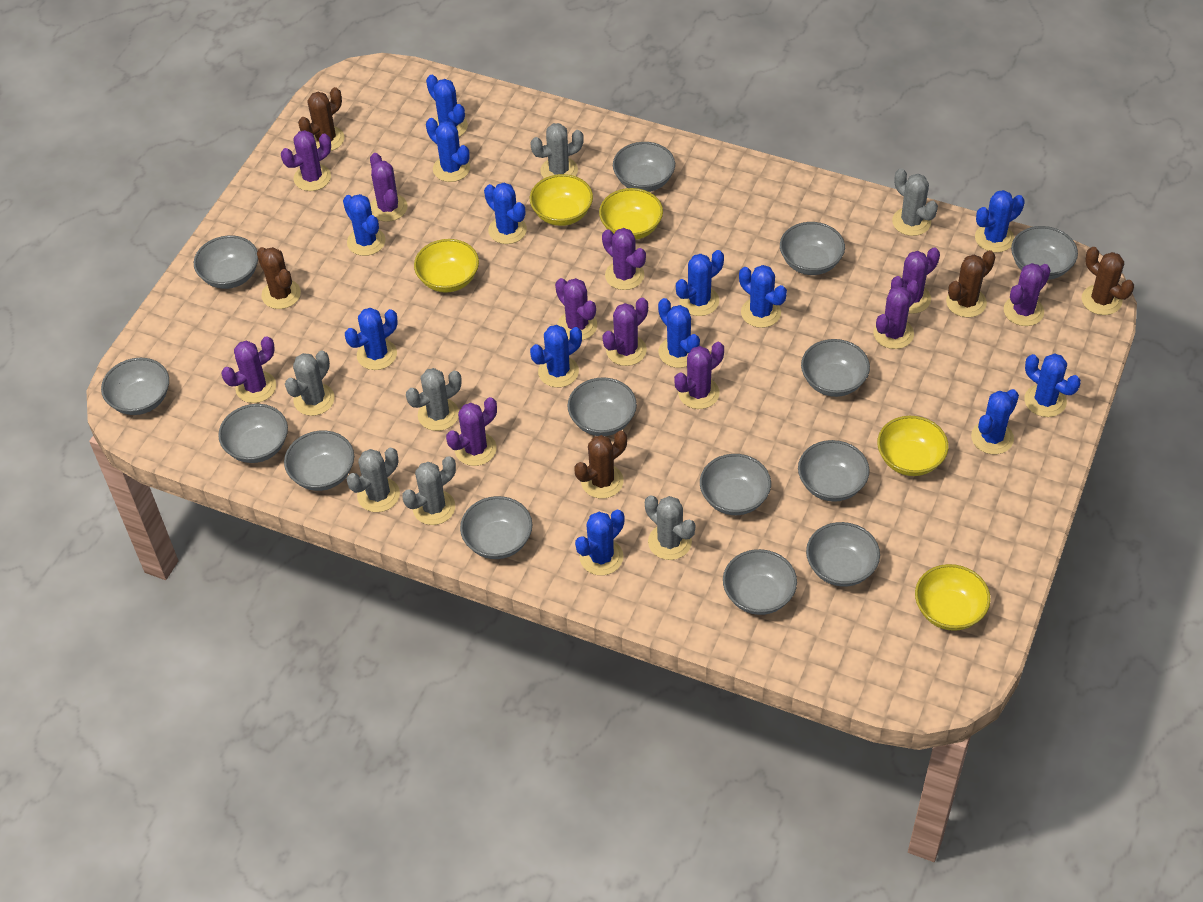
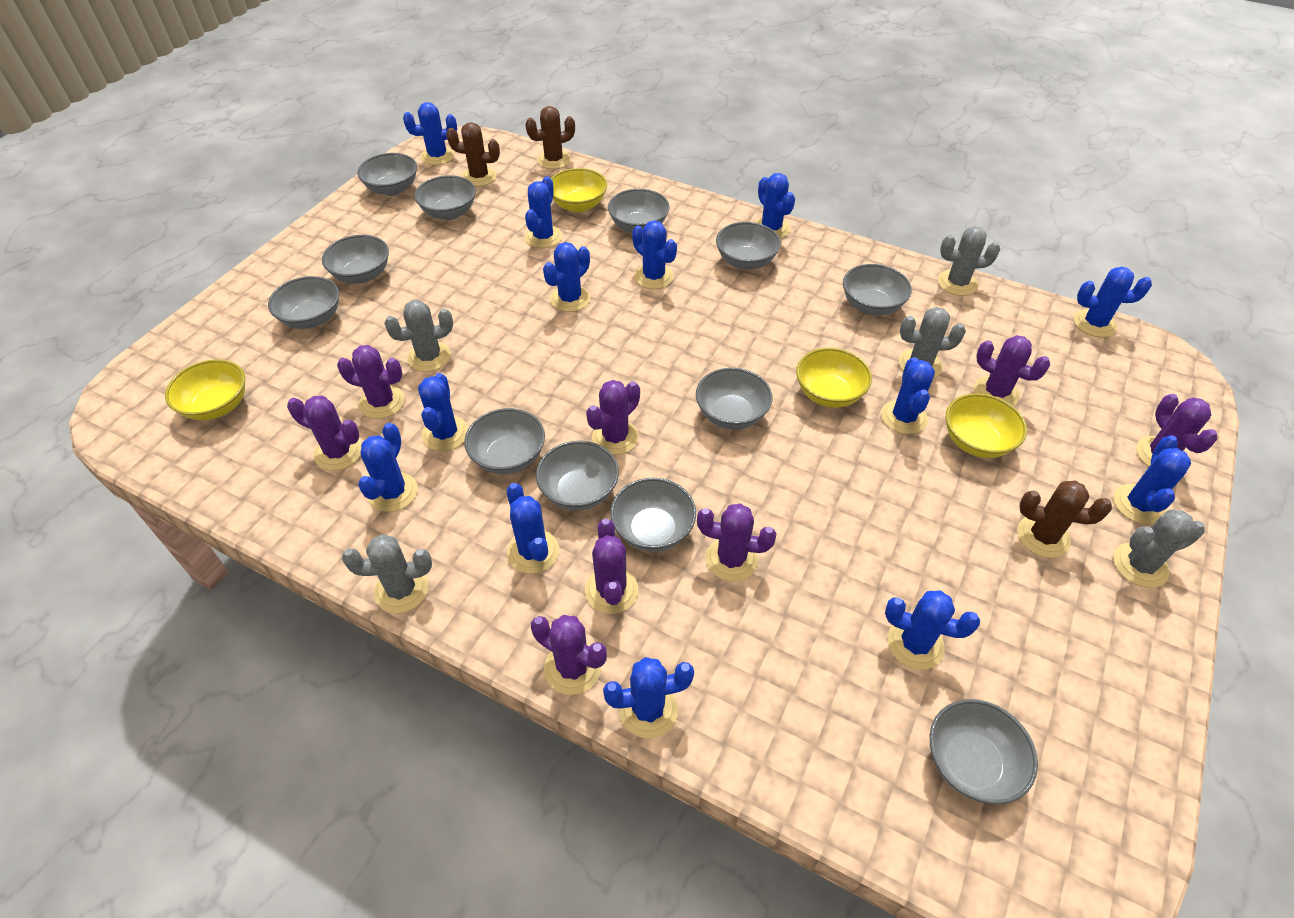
brown cactus: 5 -> 3
grey bowl: 14 -> 12
grey cactus: 7 -> 5
purple cactus: 11 -> 8
yellow bowl: 5 -> 4

